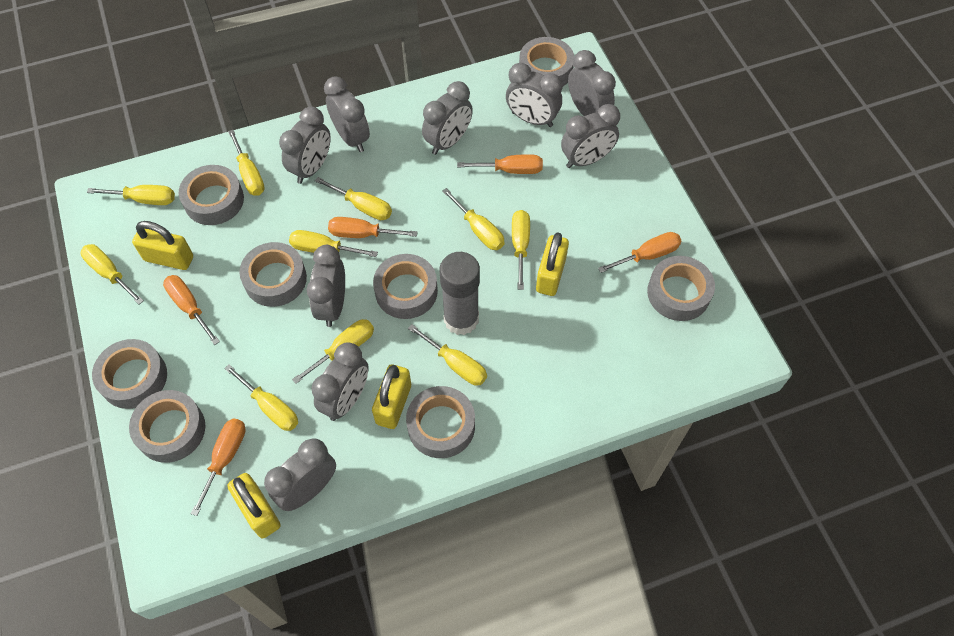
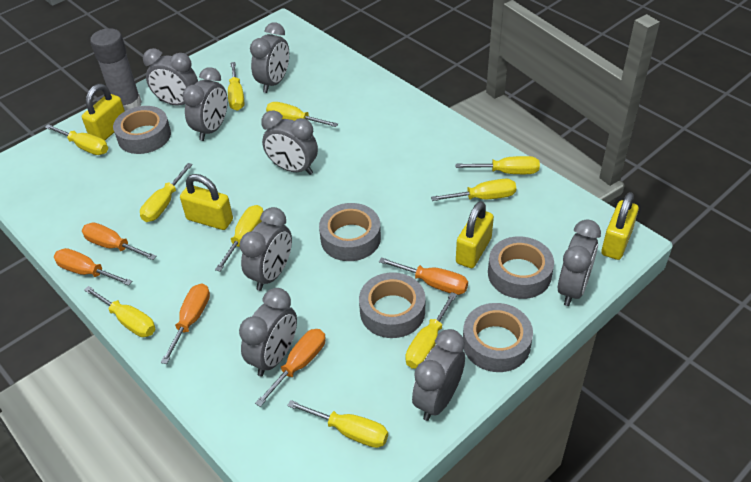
grey clock: 9 -> 8
grey tape: 8 -> 5

